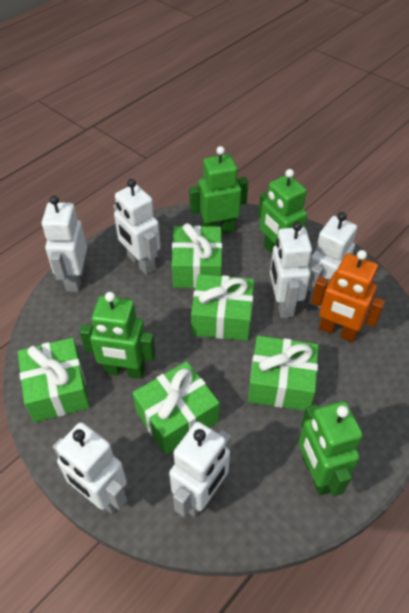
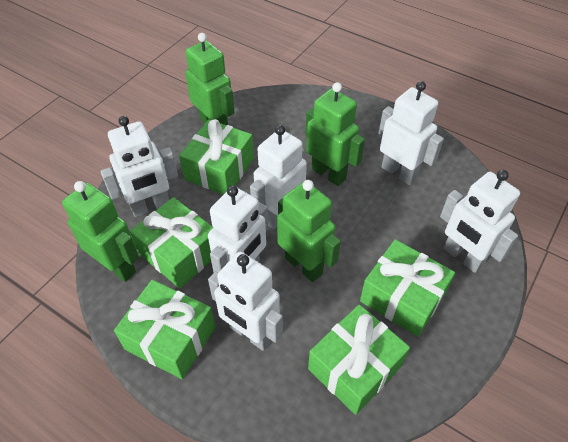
orange robot: 1 -> 0

